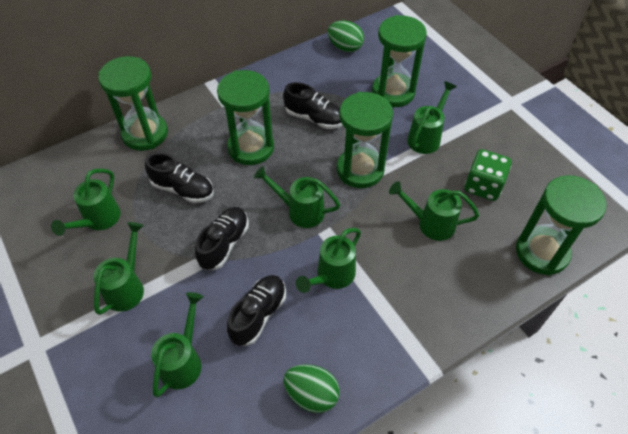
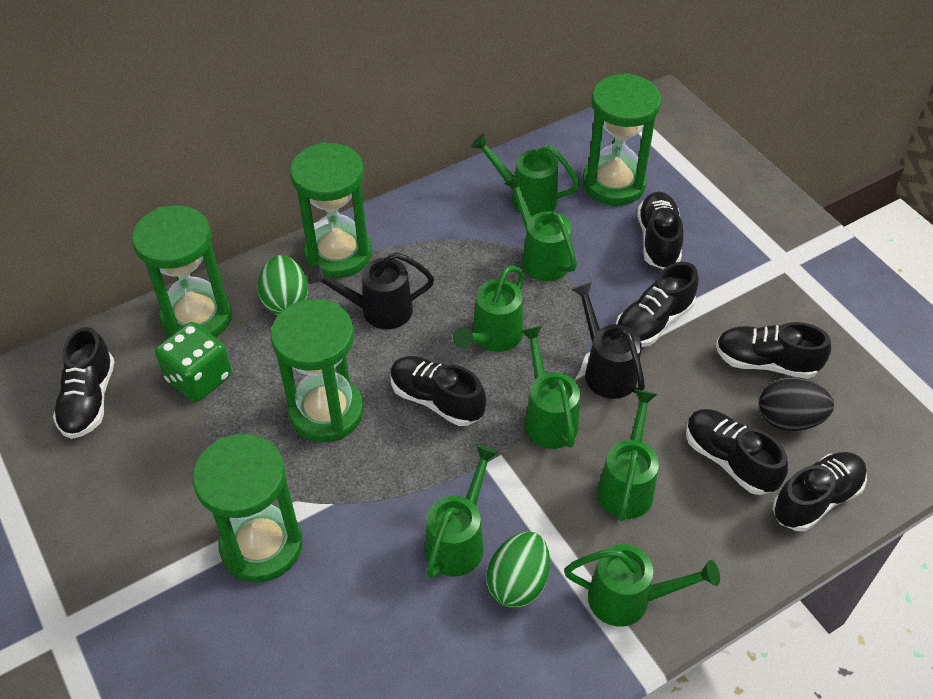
black egg: 0 -> 1
black shoe: 4 -> 7
black watering can: 0 -> 2

